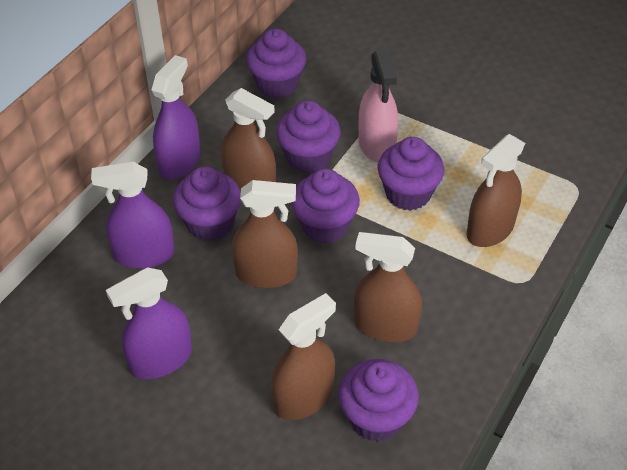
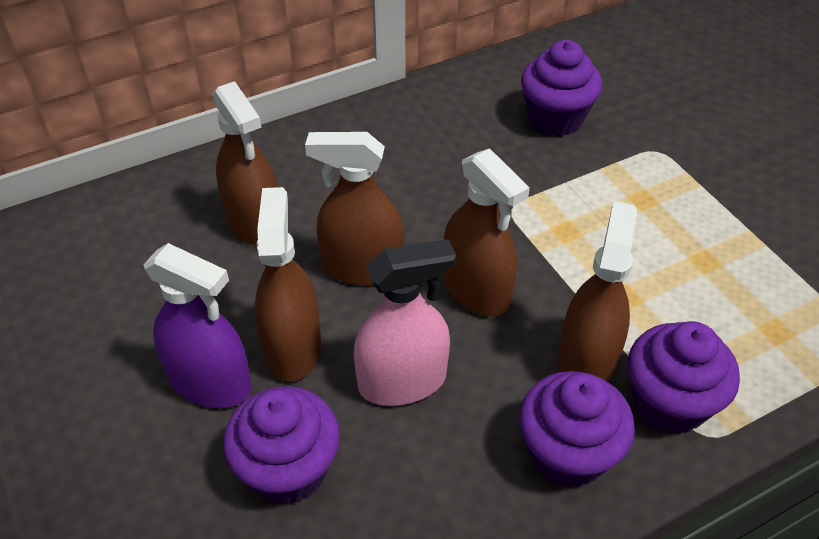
purple cupcake: 6 -> 4
purple spray bottle: 3 -> 1

